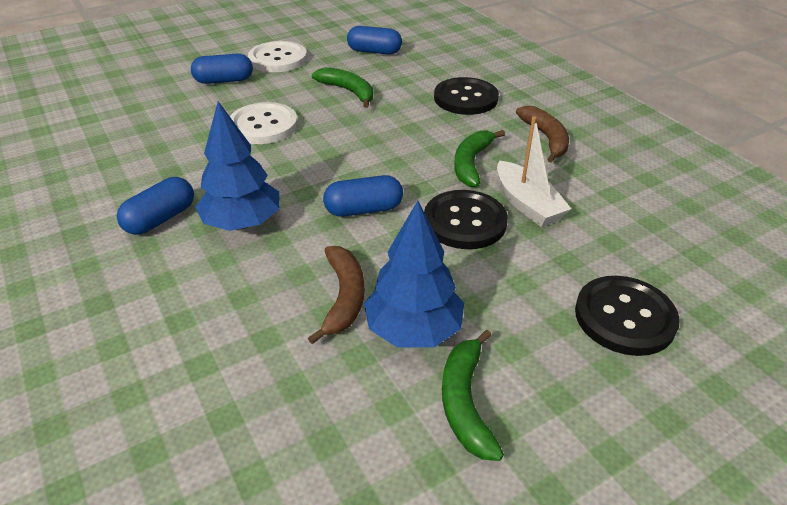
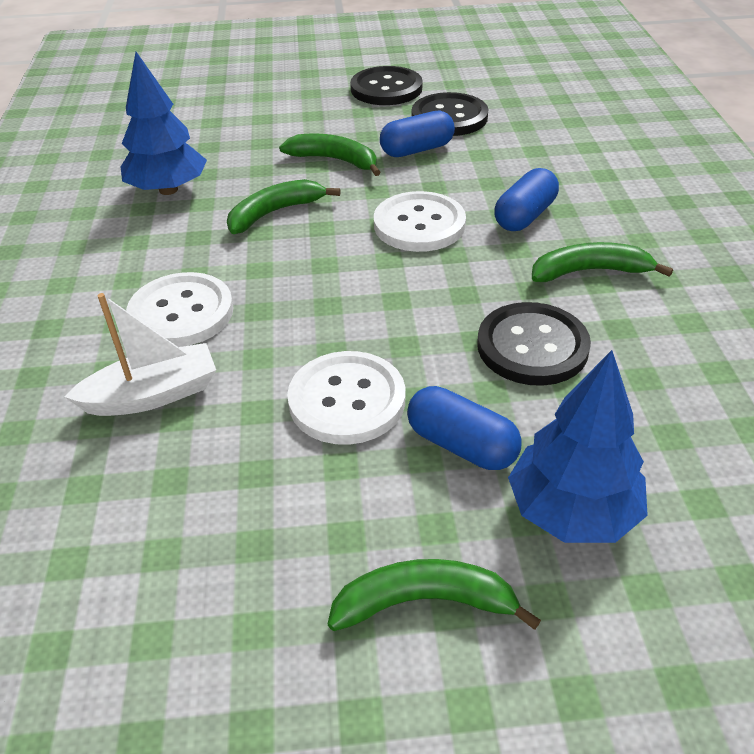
blue capsule: 4 -> 3
brown banana: 2 -> 0
green banana: 3 -> 4
white button: 2 -> 3

